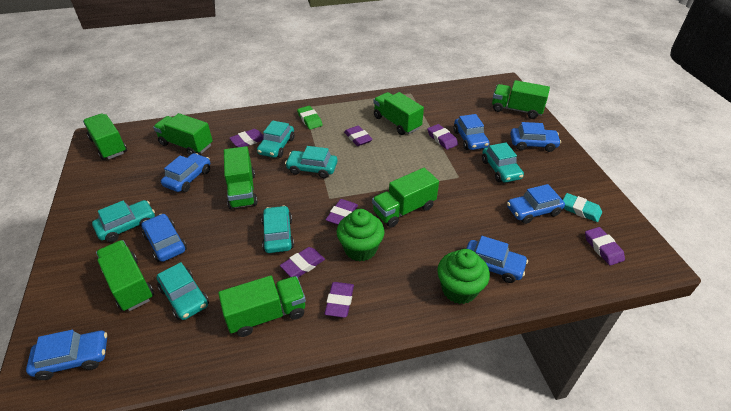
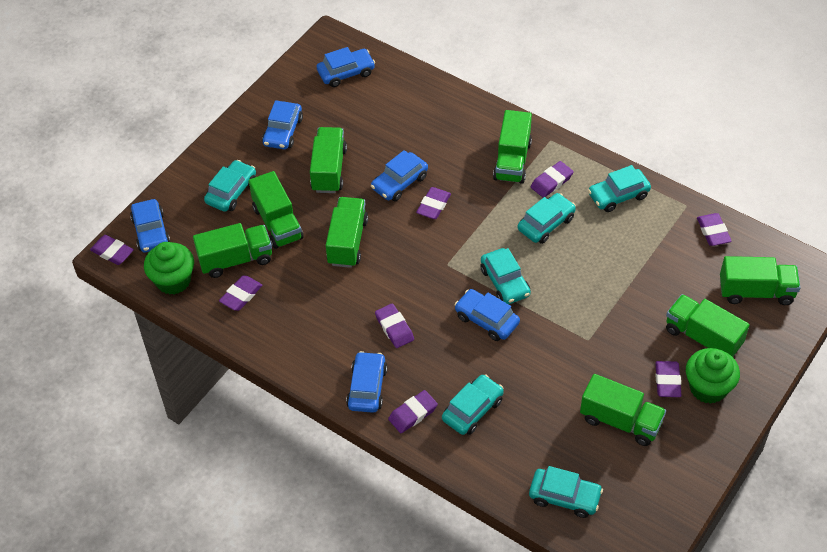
blue car: 7 -> 6
green eraser: 1 -> 0
purple eraser: 7 -> 8
turquoise eraser: 1 -> 0

